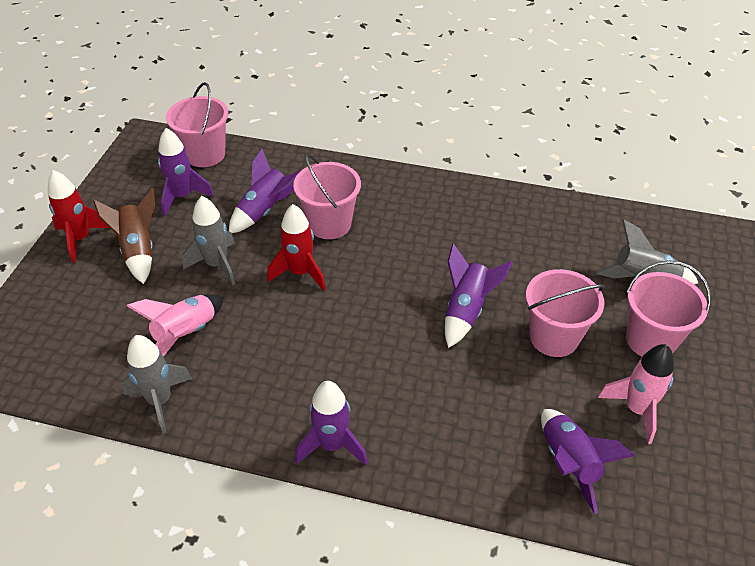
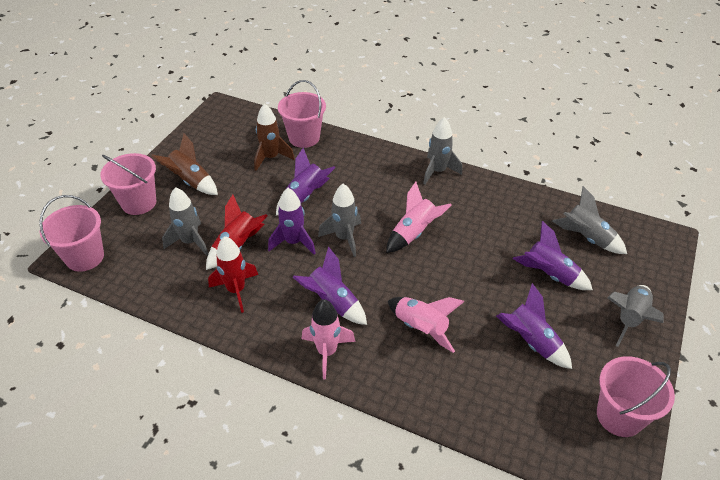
brown rocket: 1 -> 2
grey rocket: 3 -> 5
pink rocket: 2 -> 3

